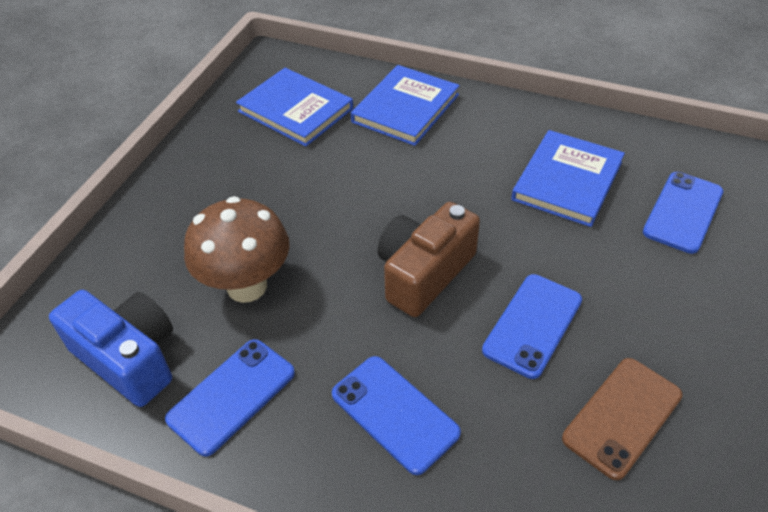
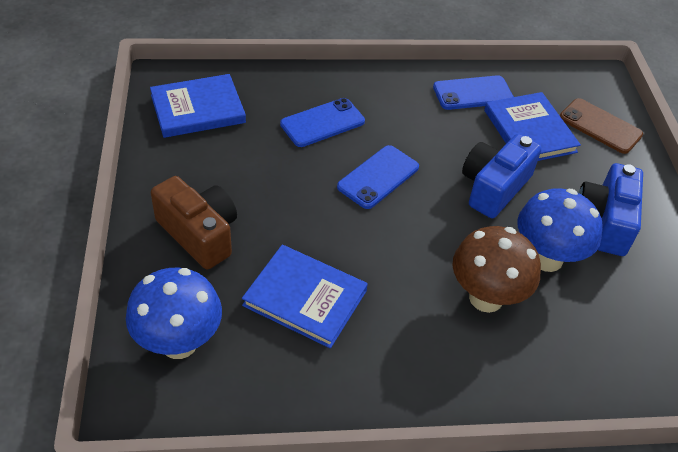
blue camera: 1 -> 2
blue mushroom: 0 -> 2
blue phone: 4 -> 3

